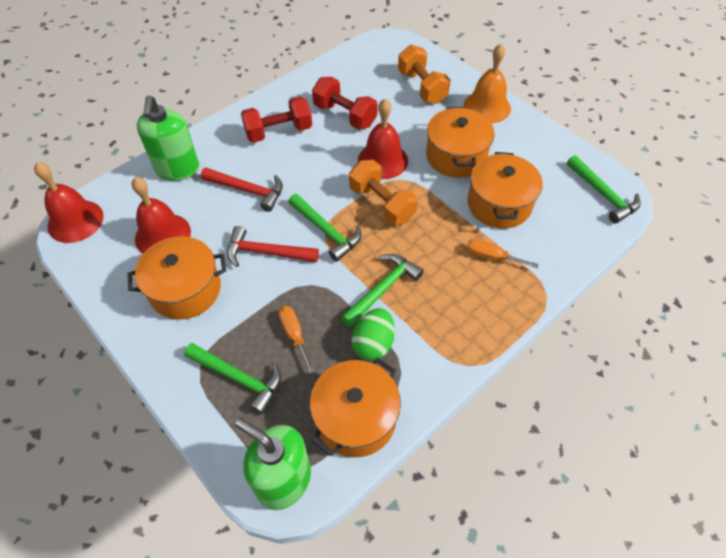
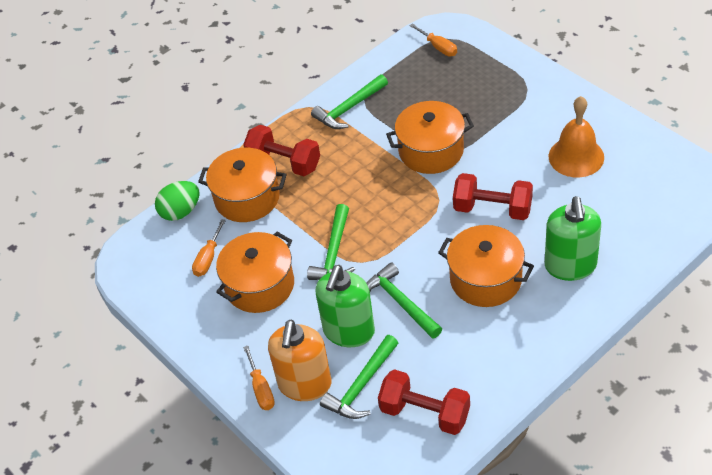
orange dumbbell: 2 -> 0
orange screwdriver: 2 -> 3
orange soap dispenser: 0 -> 1
red bell: 3 -> 0
red dumbbell: 2 -> 3
red hammer: 2 -> 0

